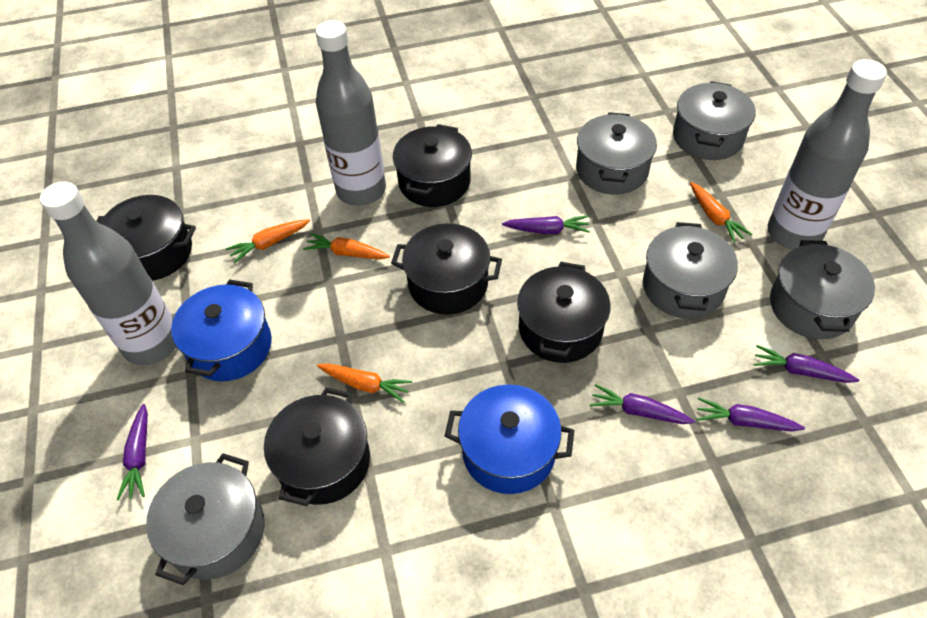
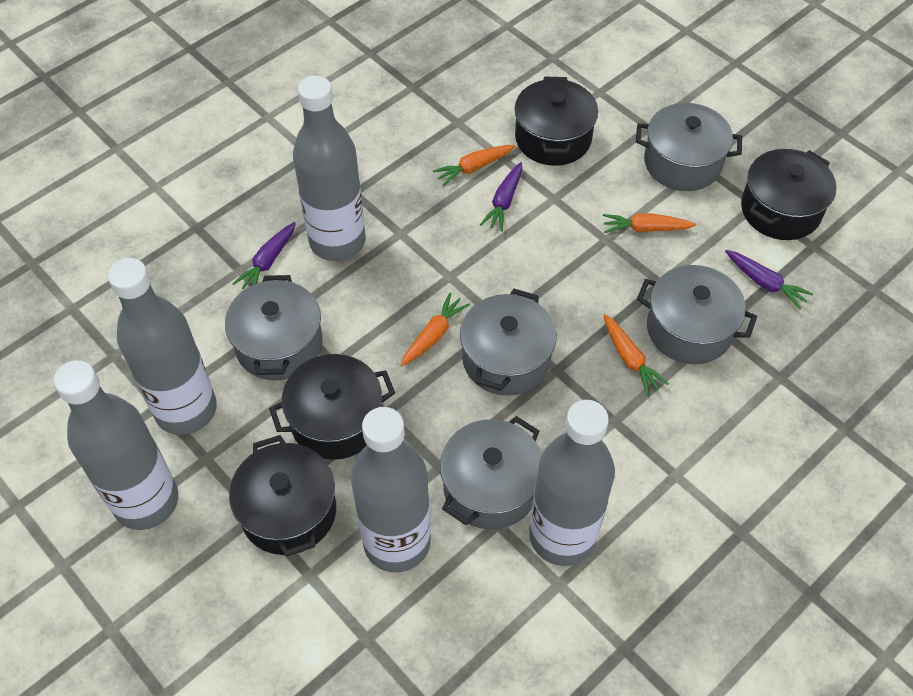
black pot: 5 -> 4
blue pot: 2 -> 0
grey bottle: 3 -> 5
purple carrot: 5 -> 3

